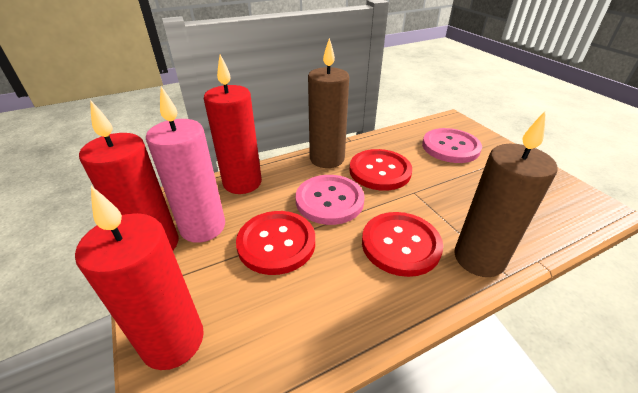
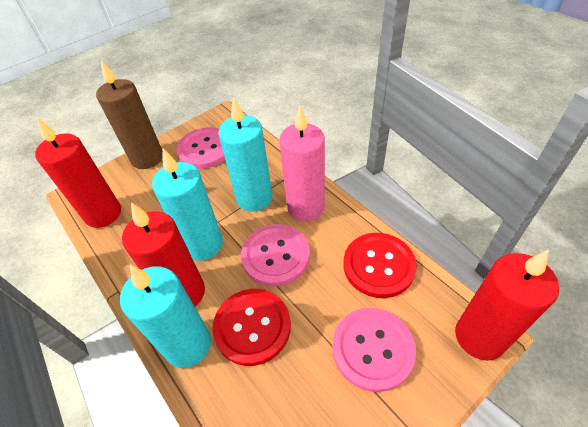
brown candle: 2 -> 1
pink button: 2 -> 3
red button: 3 -> 2
turquoise candle: 0 -> 3

